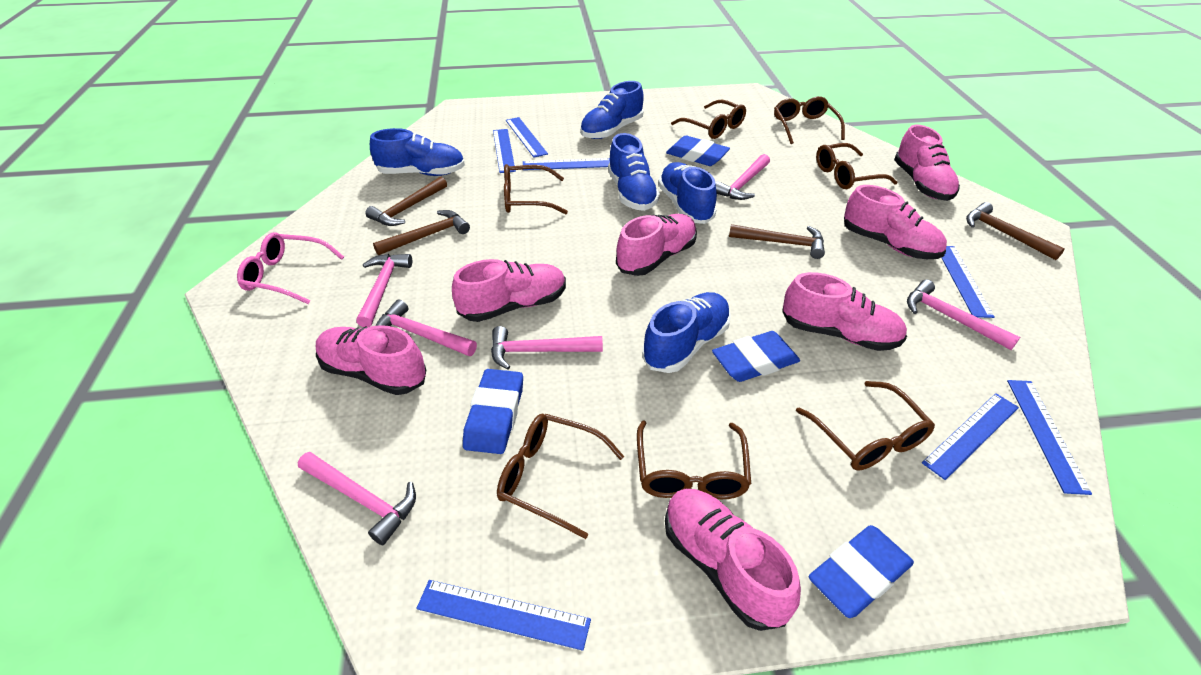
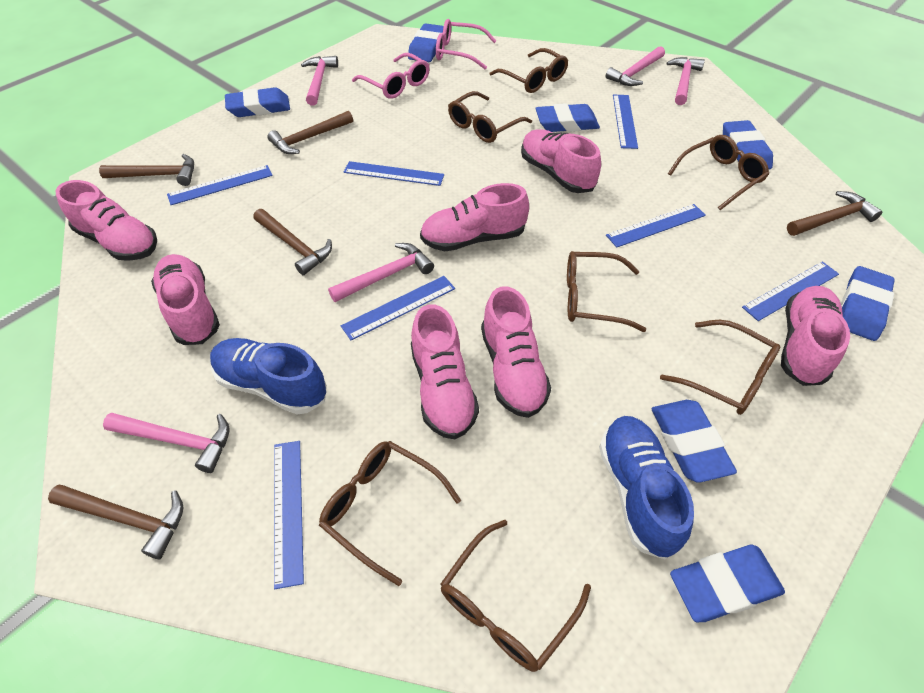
blue eraser: 4 -> 7
blue shoe: 5 -> 2
brown hammer: 4 -> 5
pink glasses: 1 -> 2
pink hammer: 6 -> 5

